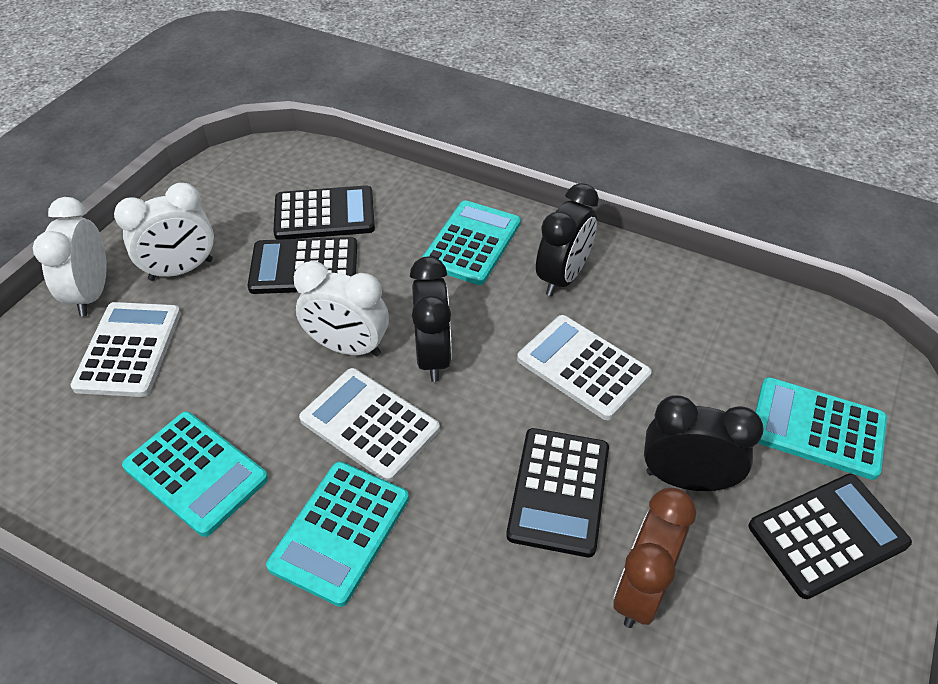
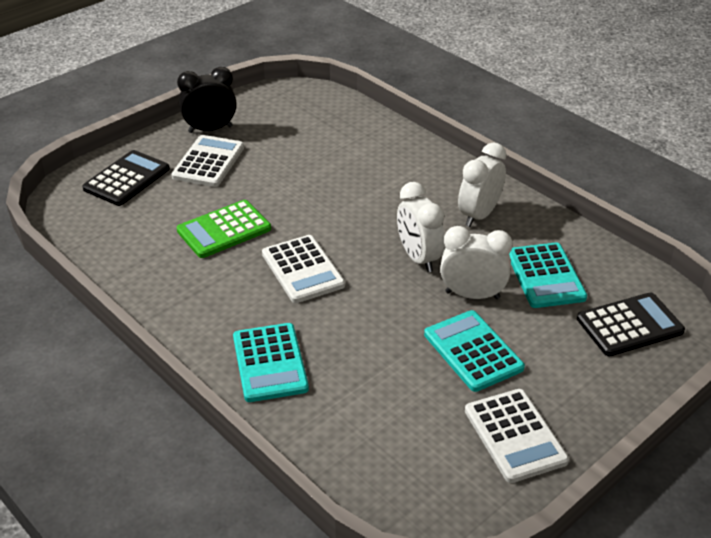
black calculator: 4 -> 2
black clock: 3 -> 1
brown clock: 1 -> 0
green calculator: 0 -> 1
turquoise calculator: 4 -> 3

